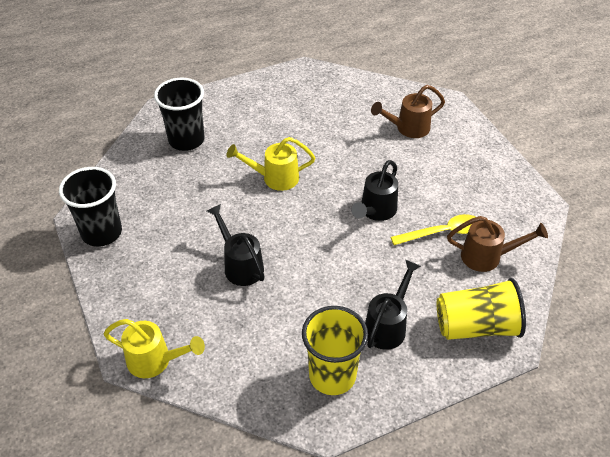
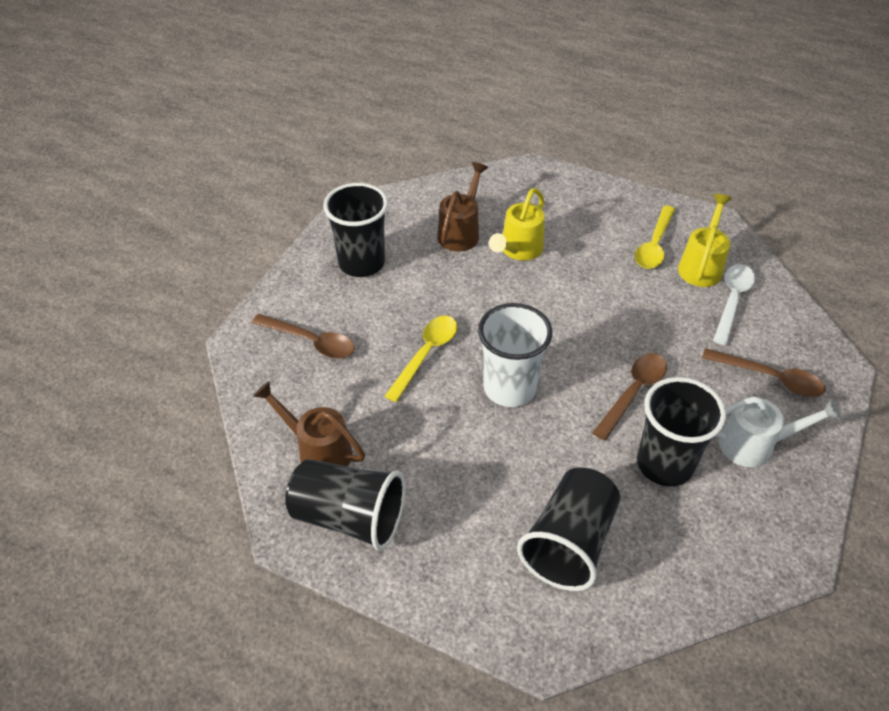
black cup: 2 -> 4
black watering can: 3 -> 0
brown spoon: 0 -> 3
white cup: 0 -> 1
white spoon: 0 -> 1
white watering can: 0 -> 1
yellow cup: 2 -> 0
yellow spoon: 1 -> 2

